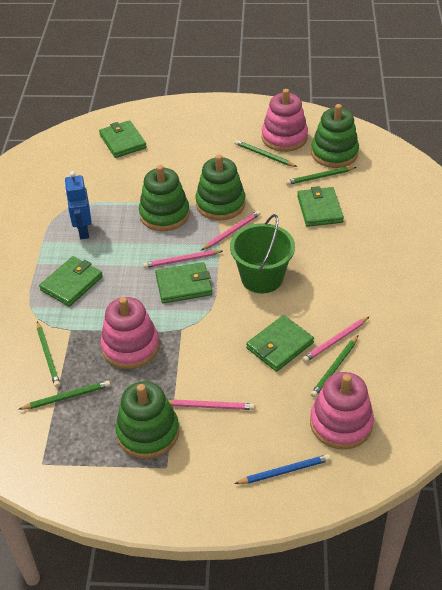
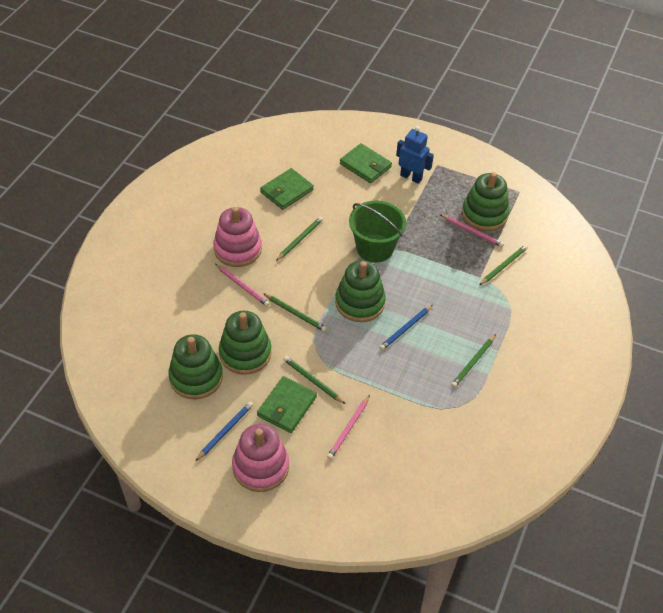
blue pencil: 1 -> 2
green wallet: 5 -> 3
pink pencil: 4 -> 3
pink stacking toy: 3 -> 2

